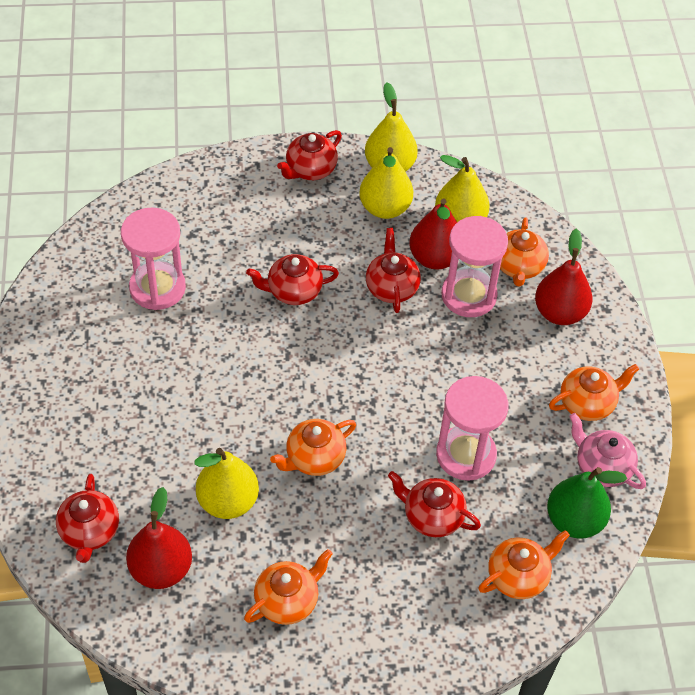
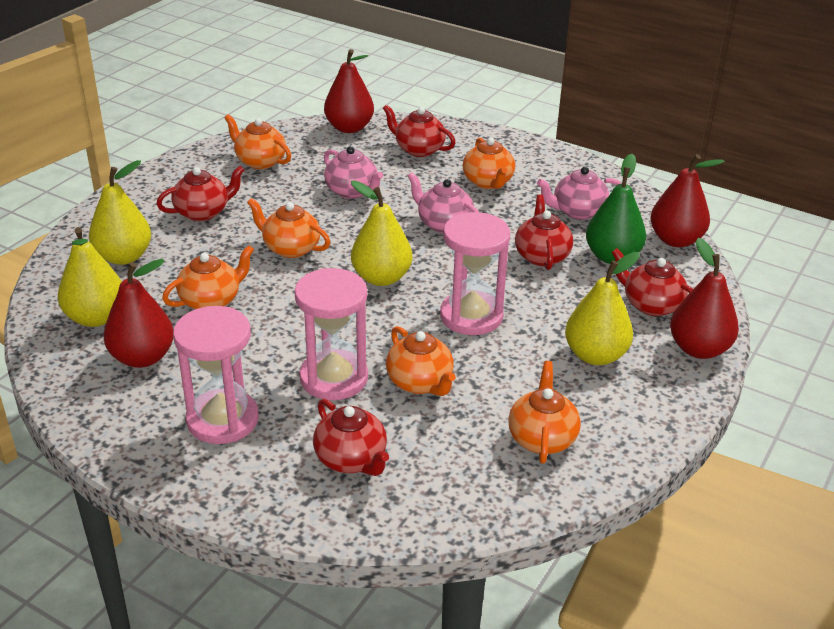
orange teapot: 5 -> 6
pink teapot: 1 -> 3
red pear: 3 -> 4

